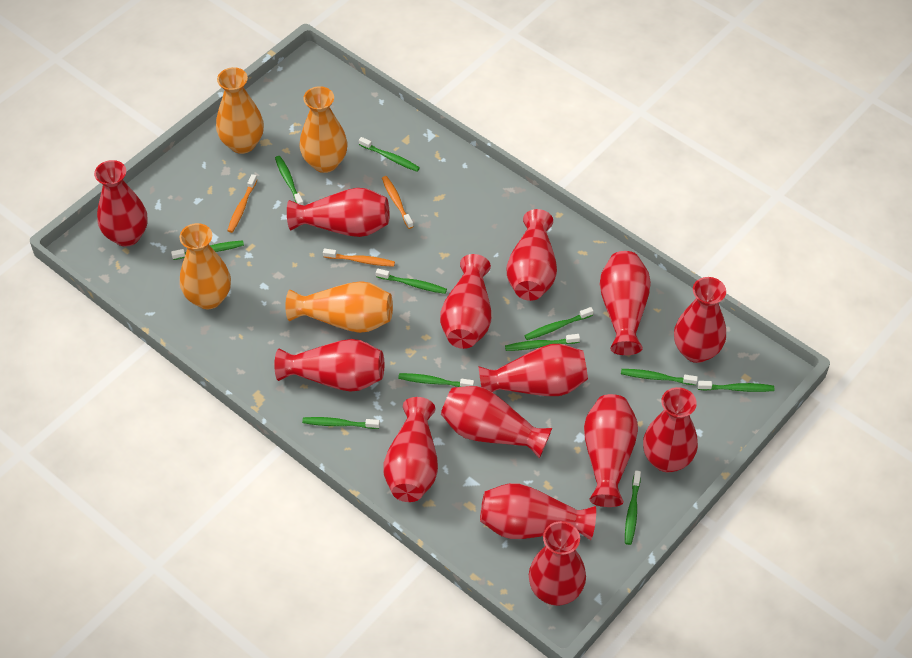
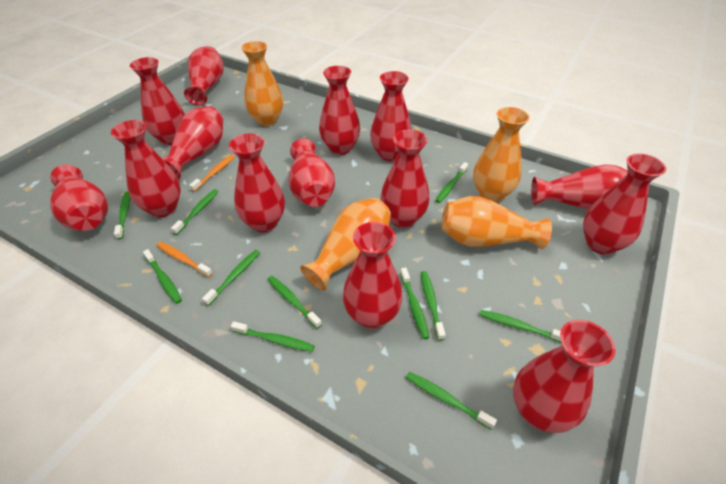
orange toothbrush: 3 -> 2

